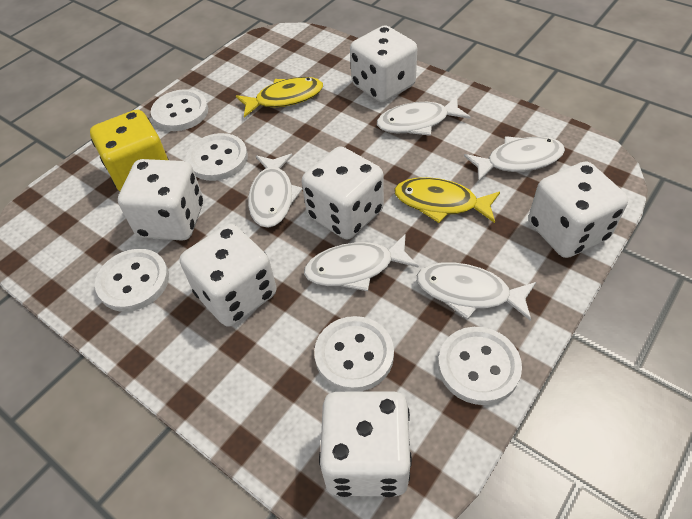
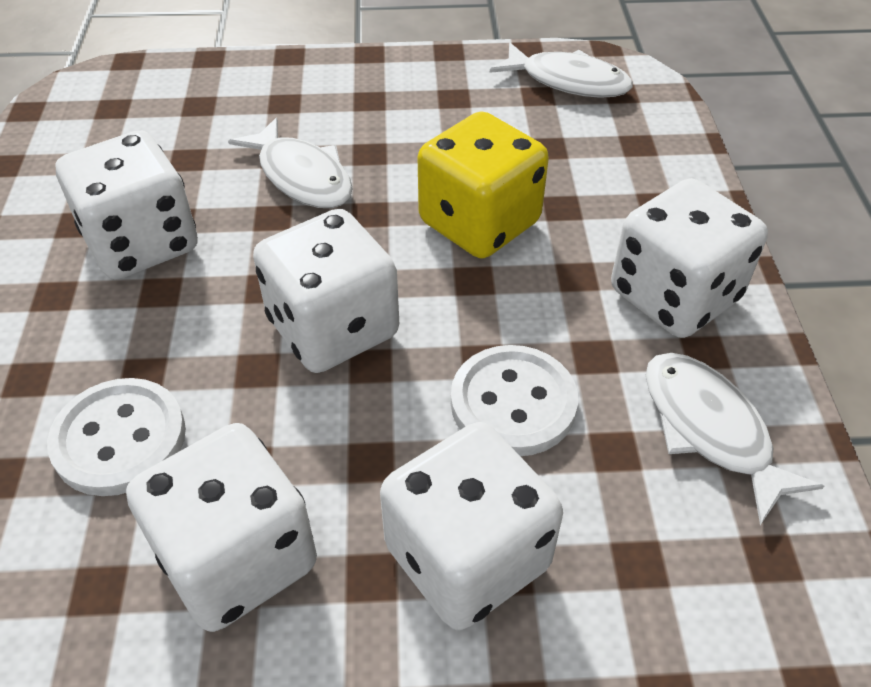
white button: 5 -> 2
white dice: 6 -> 5
white fish: 5 -> 3
yellow fish: 2 -> 0

